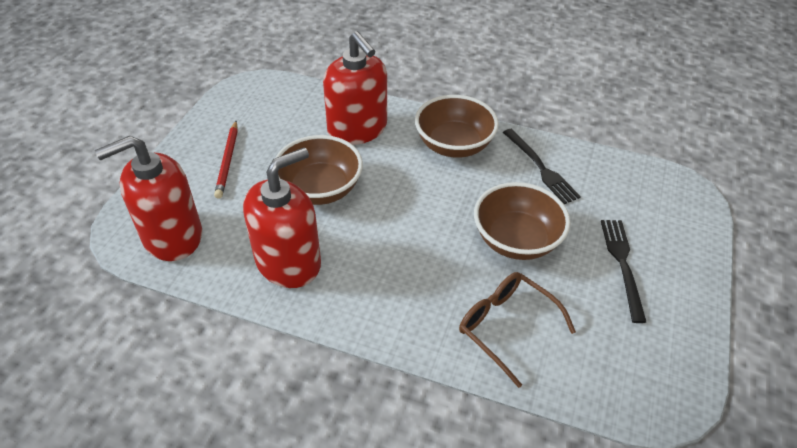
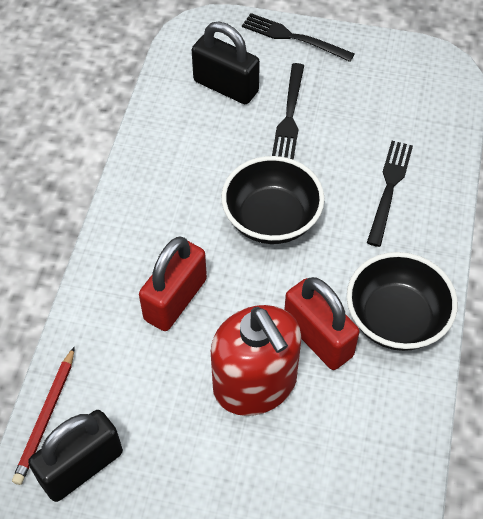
black bowl: 0 -> 2
black fork: 2 -> 3
black padlock: 0 -> 2
brown bowl: 3 -> 0
brown glasses: 1 -> 0
red padlock: 0 -> 2
red soap dispenser: 3 -> 1

